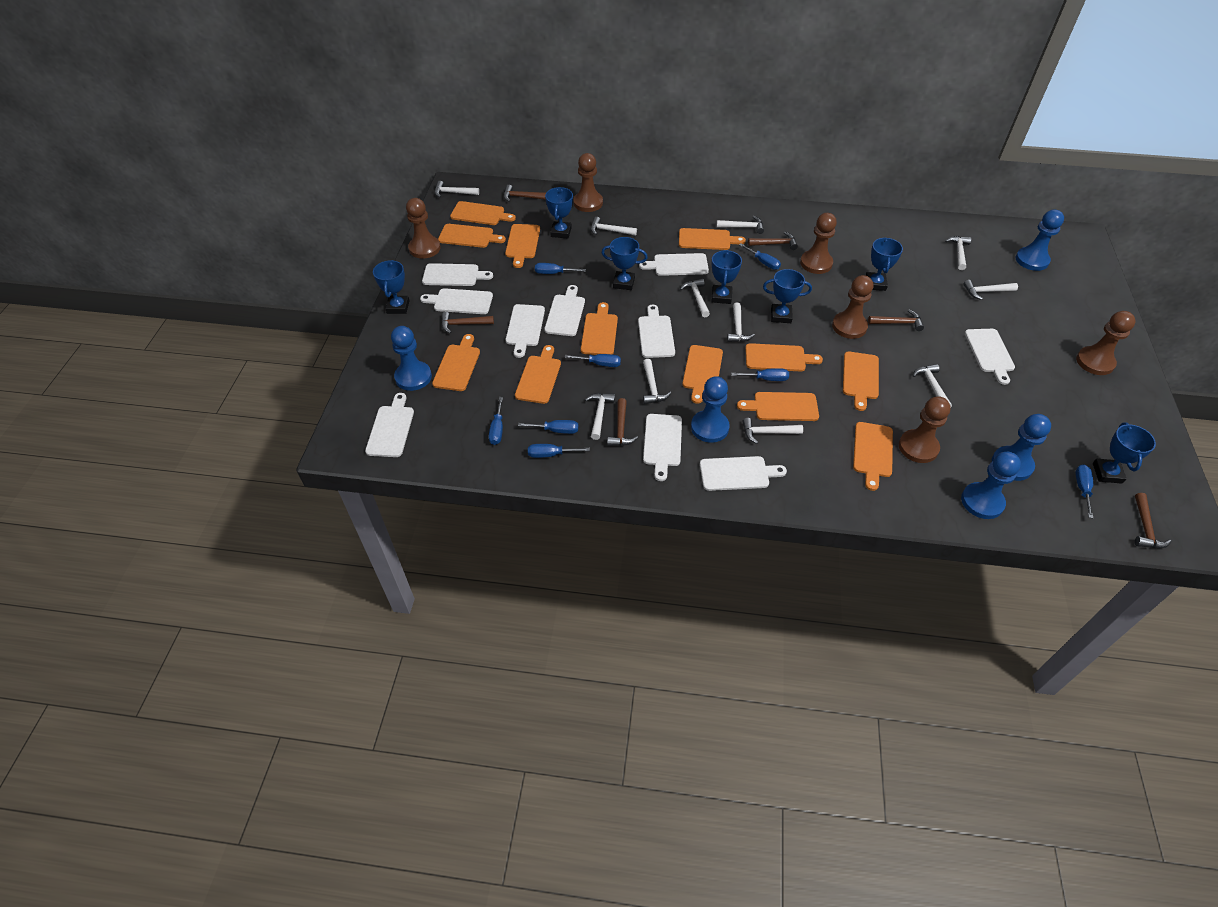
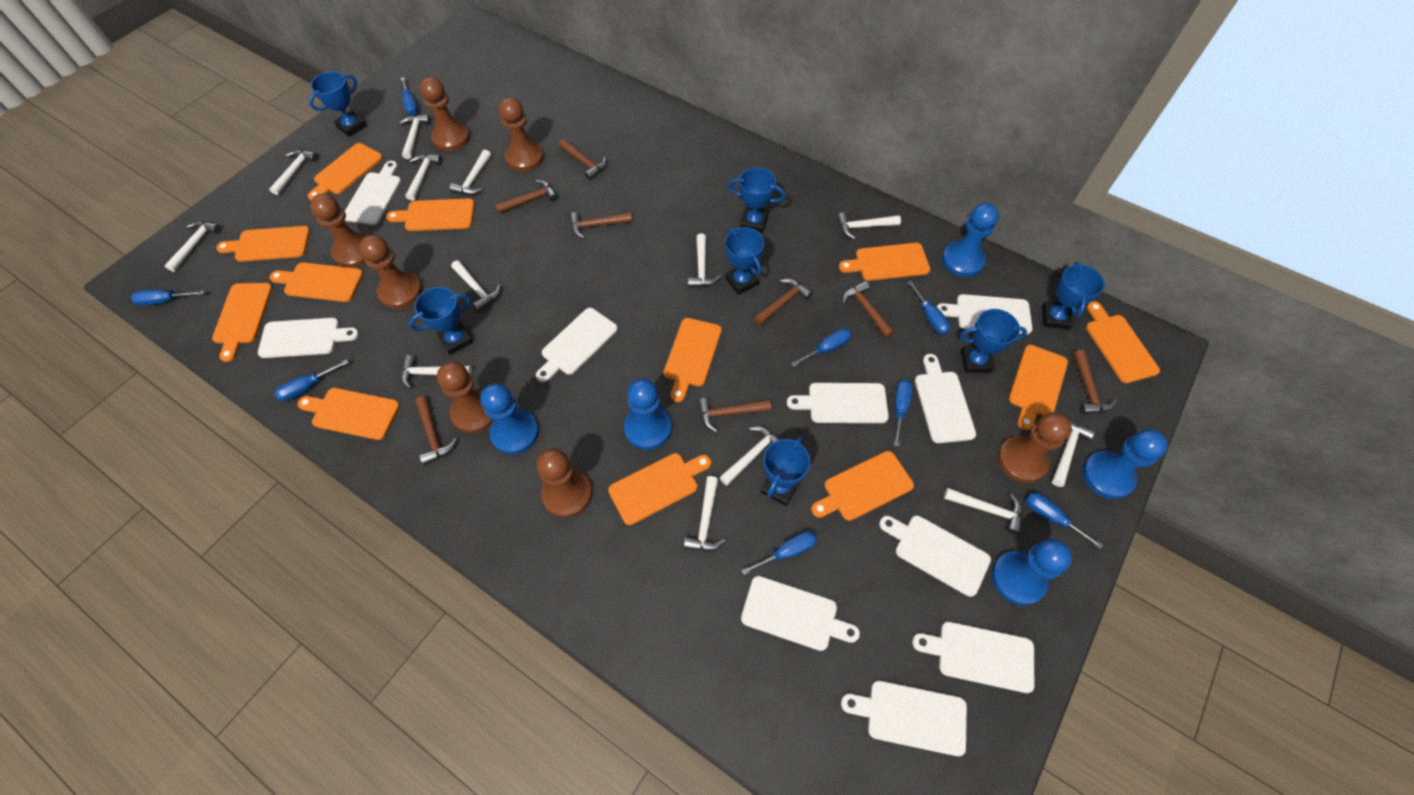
brown hammer: 6 -> 8
brown pawn: 6 -> 7
white hammer: 11 -> 13

